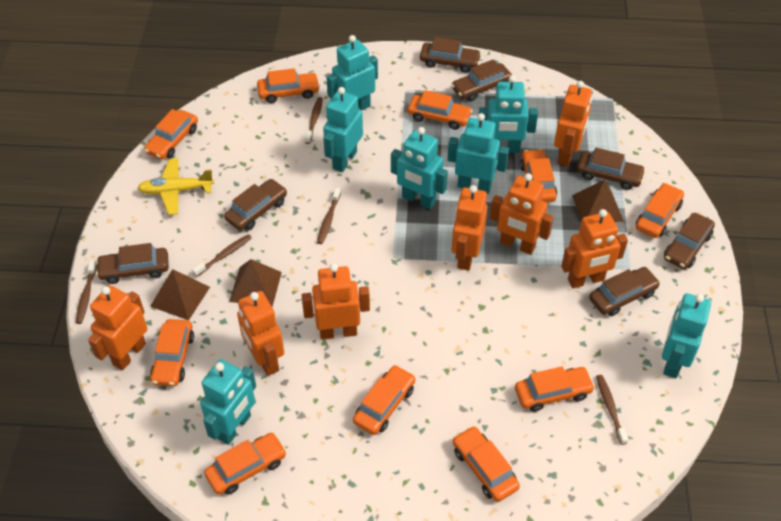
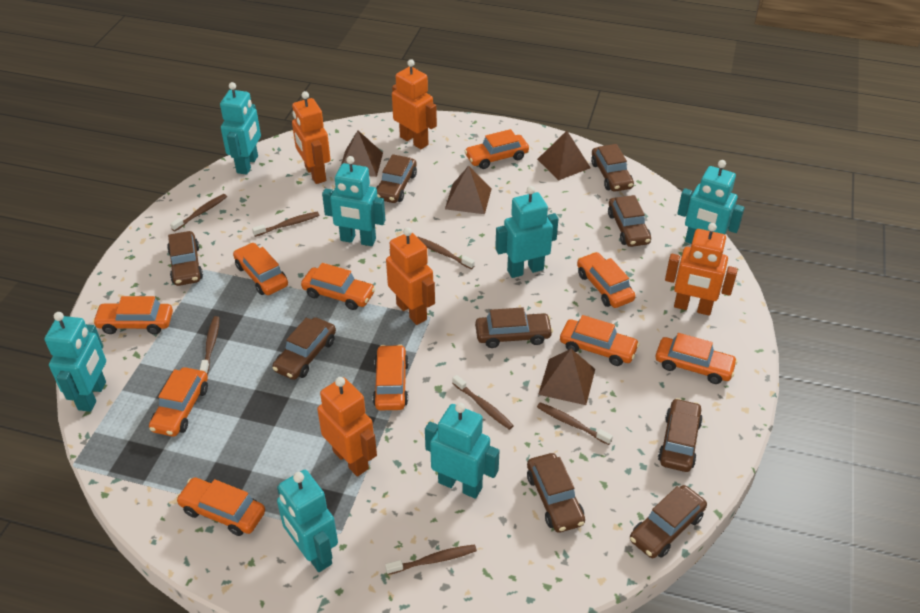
brown car: 7 -> 9
brown pyramid: 3 -> 4
brown toothbrush: 5 -> 7
orange robot: 7 -> 5
yellow plane: 1 -> 0

